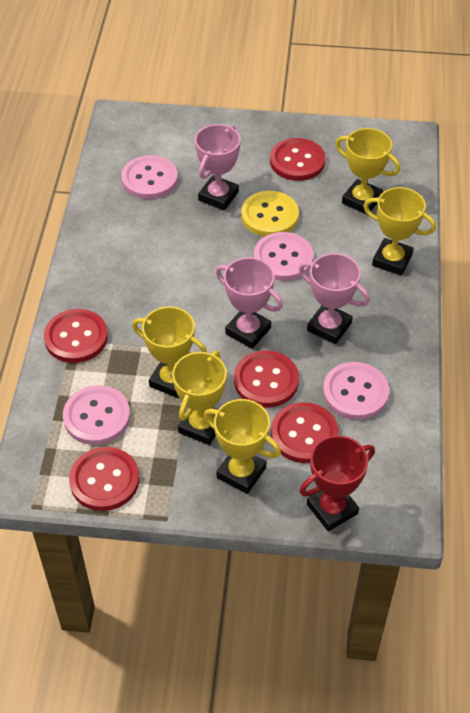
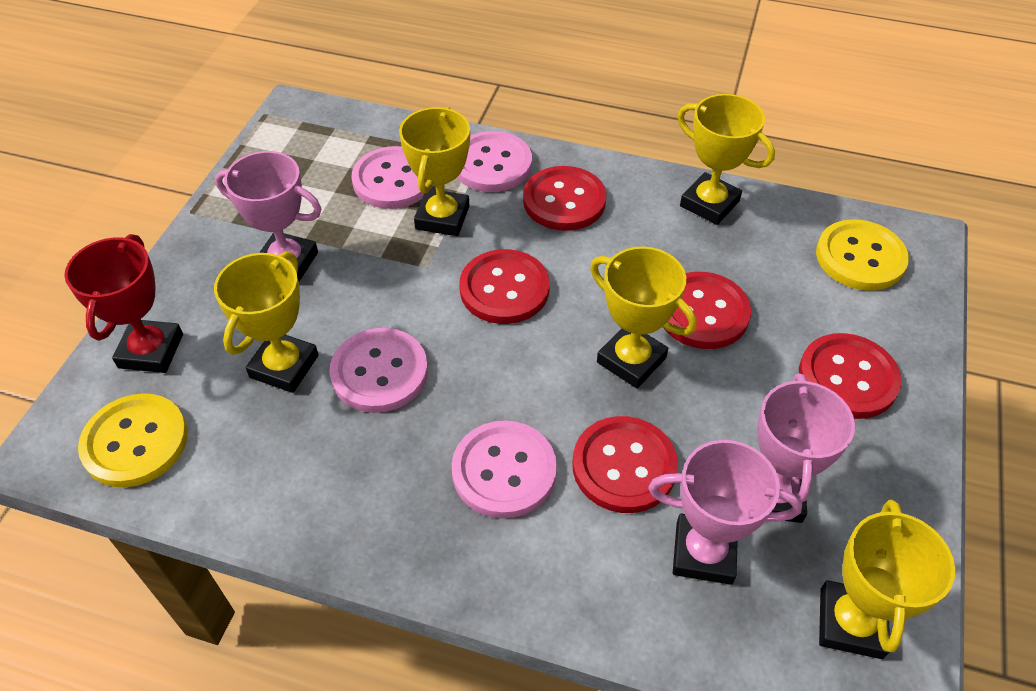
yellow button: 1 -> 2

